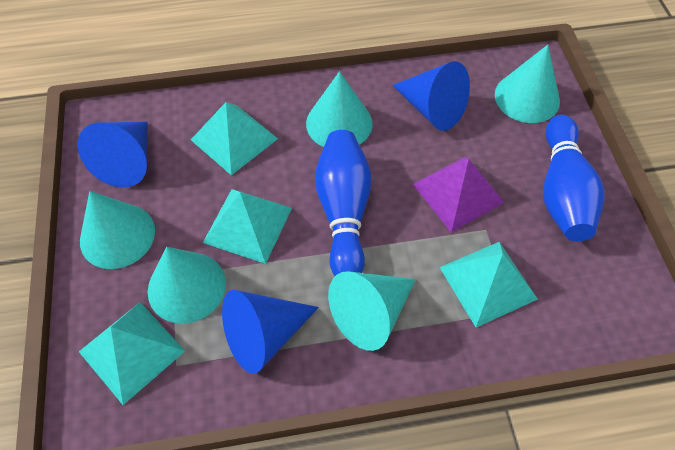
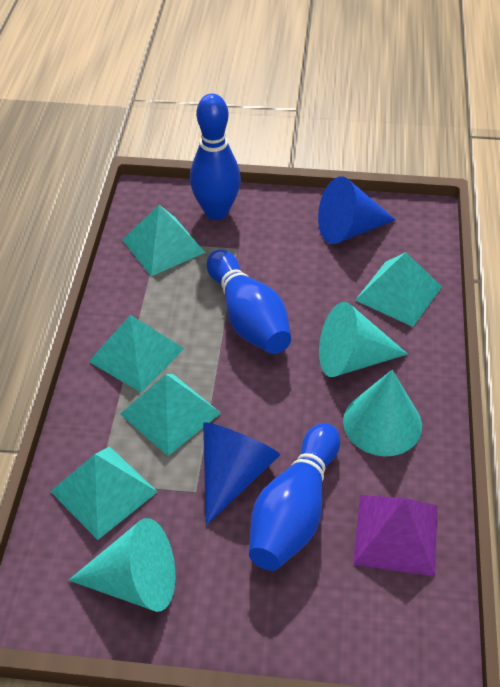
blue bowling pin: 2 -> 3
blue cone: 3 -> 2
turquoise cone: 5 -> 3
turquoise pyramid: 4 -> 5

